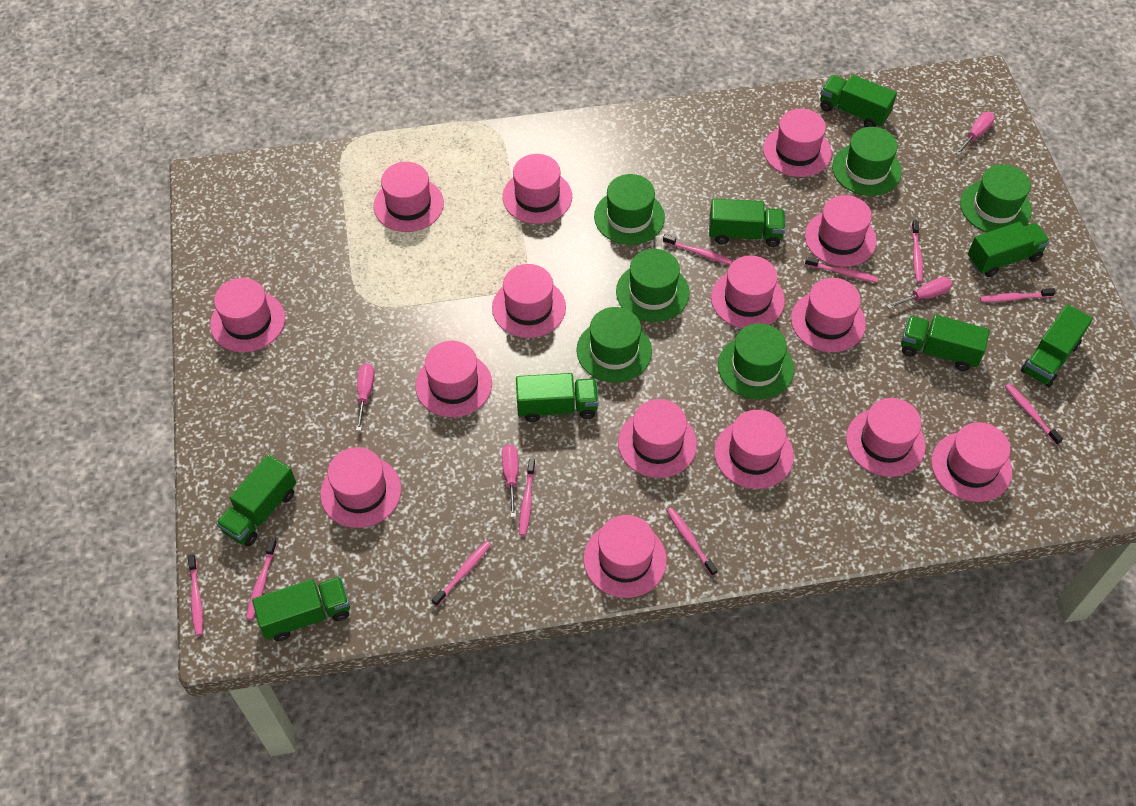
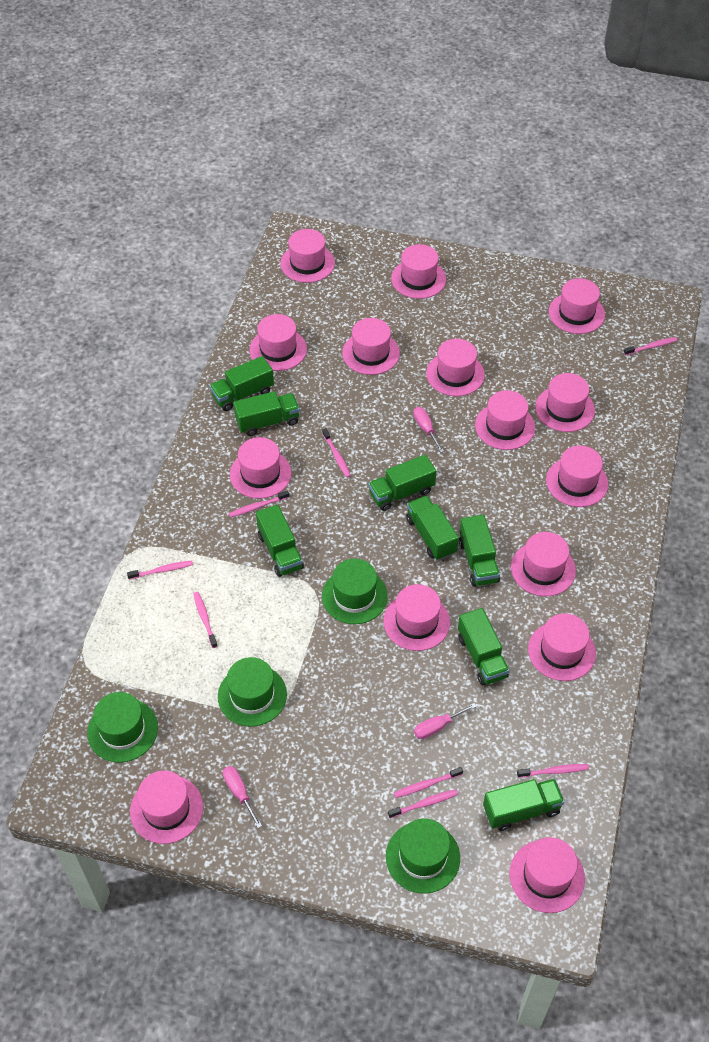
green hat: 6 -> 4
pink screwdriver: 4 -> 3
pink toothbrush: 10 -> 8

